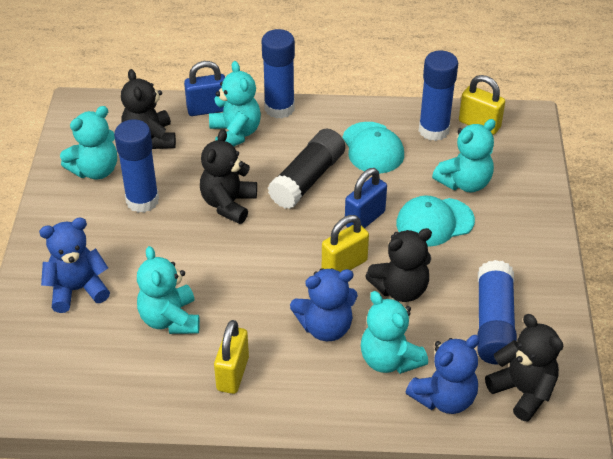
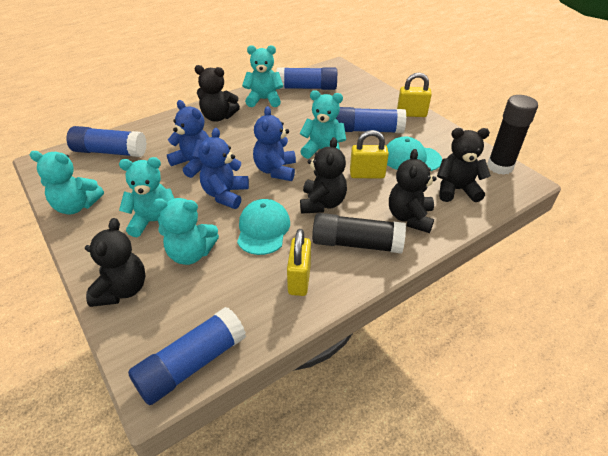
black glue stick: 1 -> 2
black teddy bear: 4 -> 5
blue padlock: 2 -> 0

